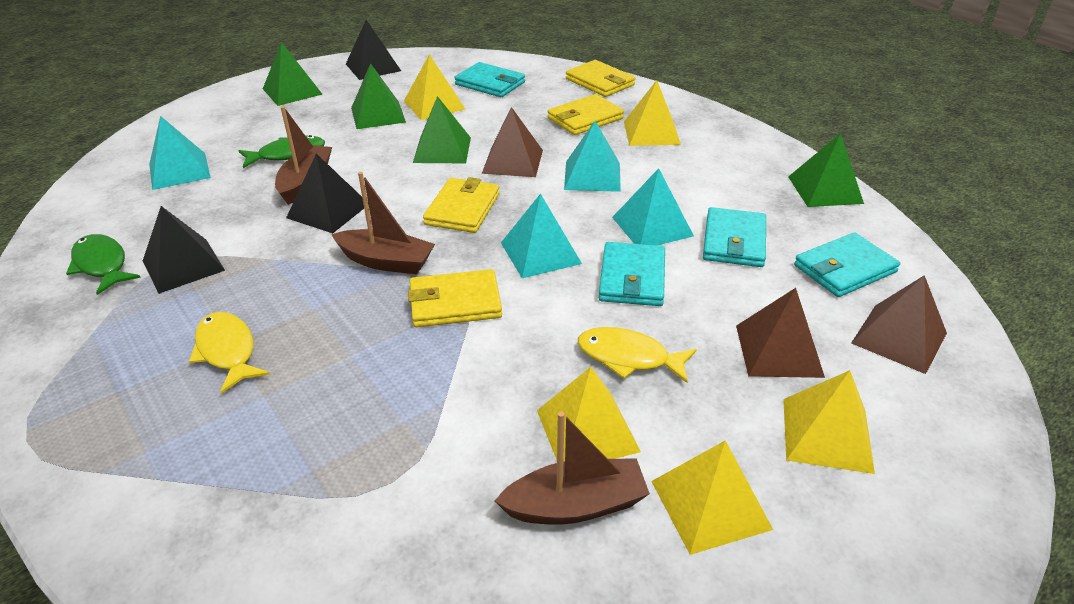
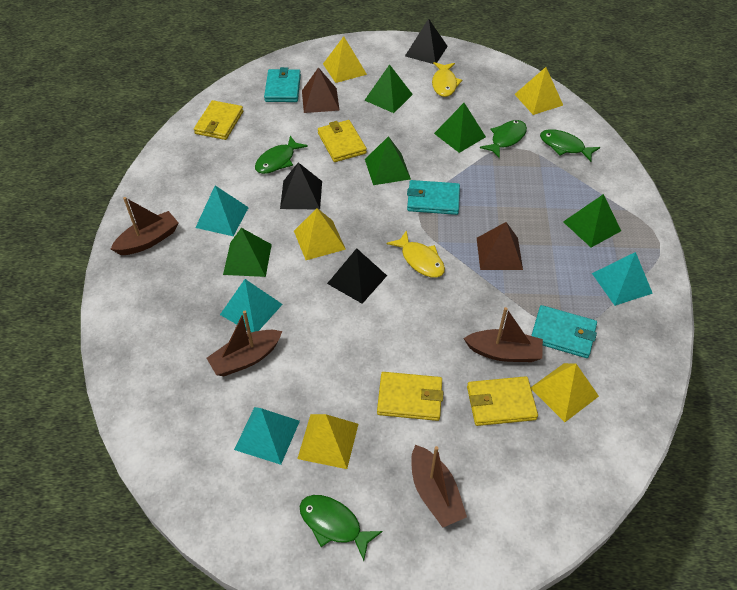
brown boat: 3 -> 4
brown pyramid: 3 -> 2
green fish: 2 -> 4
green pyramid: 4 -> 5
turquoise wallet: 4 -> 3

